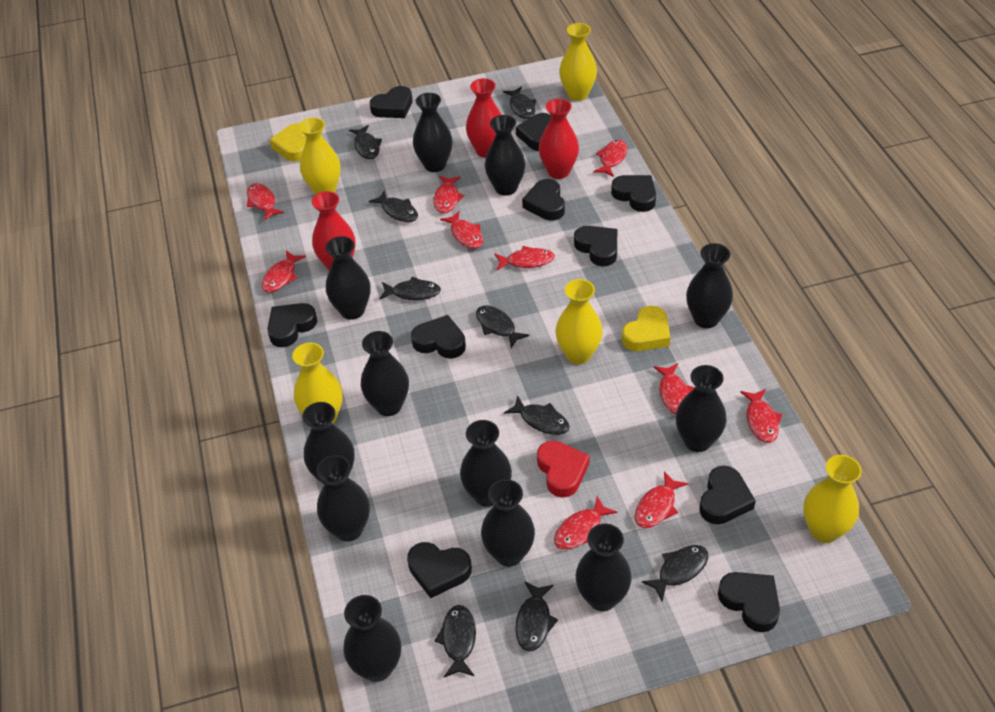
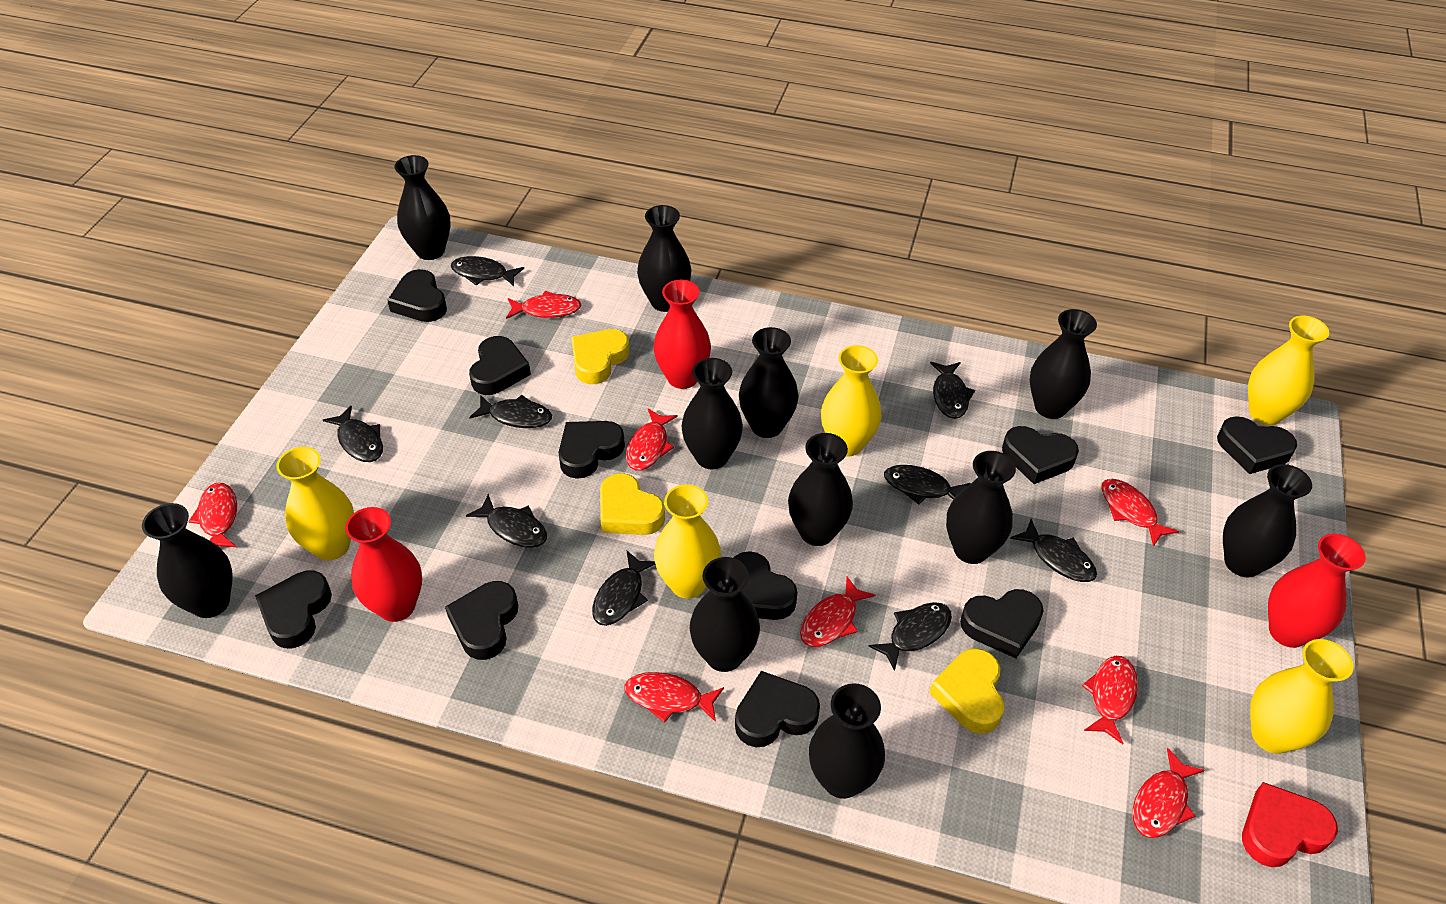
black vase: 12 -> 11
red fish: 10 -> 8
yellow heart: 2 -> 3

